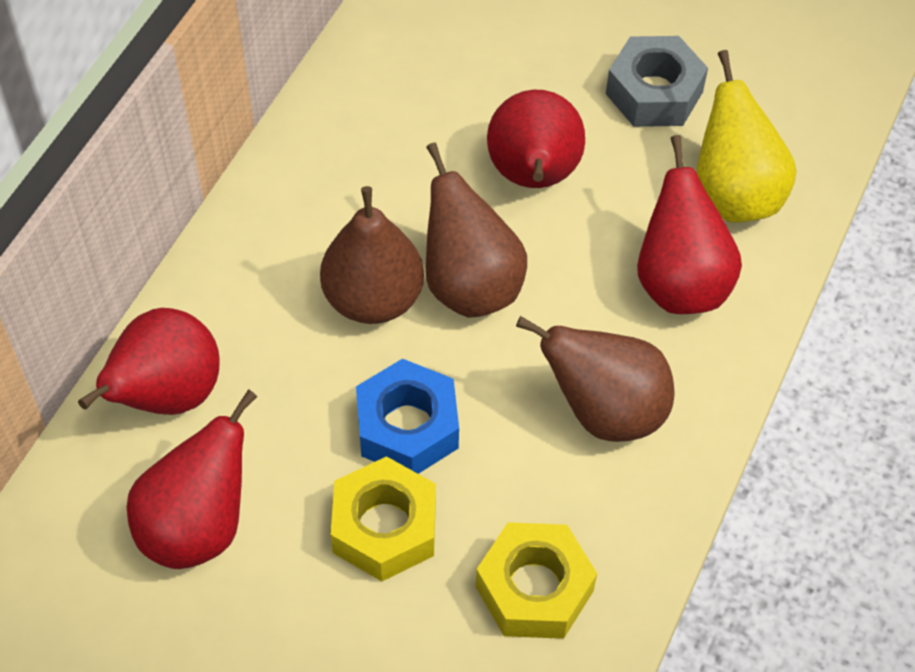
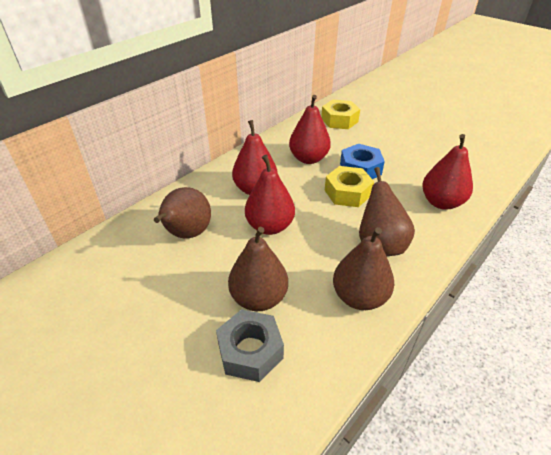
brown pear: 3 -> 4
yellow pear: 1 -> 0

